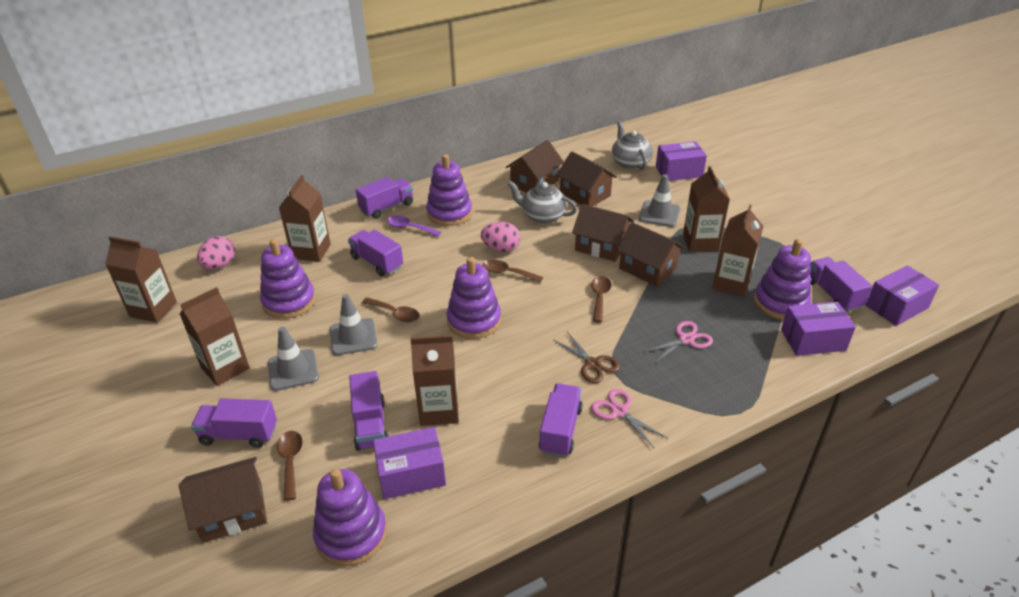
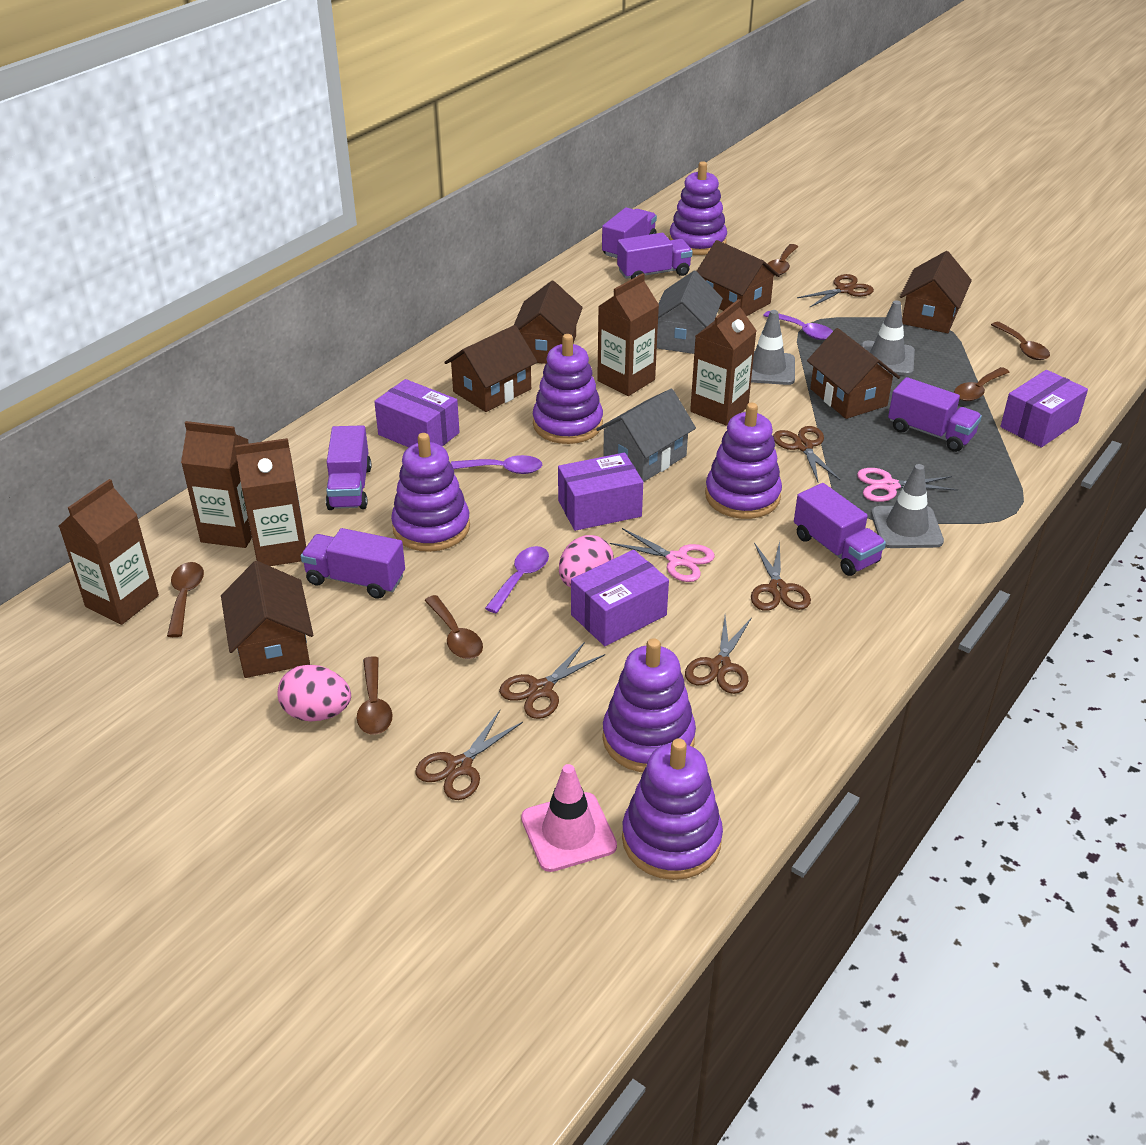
brown carton: 6 -> 5
brown house: 5 -> 6
brown scissors: 1 -> 6
brown spoon: 4 -> 6
grey house: 0 -> 2
grey teapot: 2 -> 0
pink traffic cone: 0 -> 1
purple spoon: 1 -> 3
purple stacking toy: 5 -> 6

